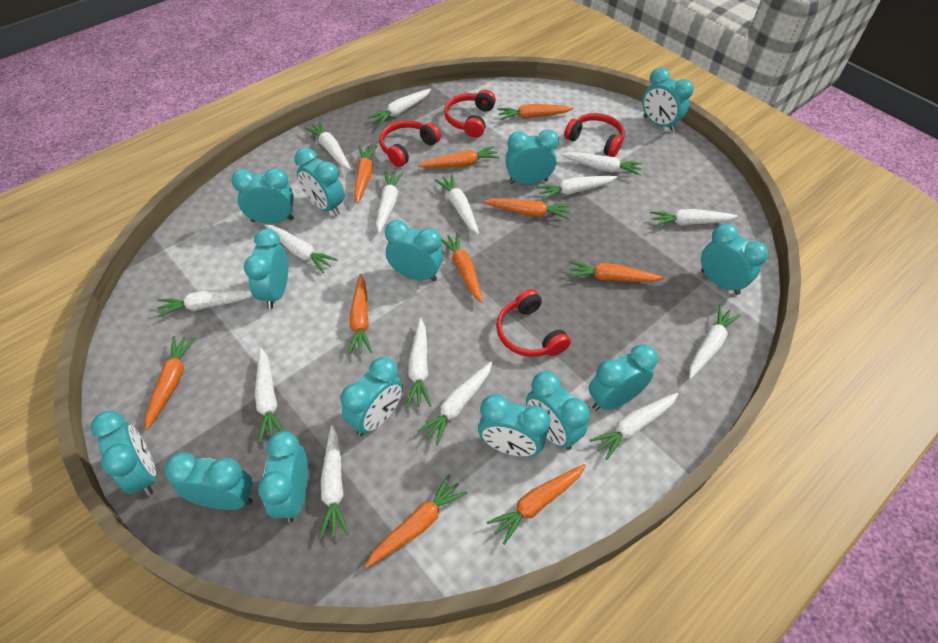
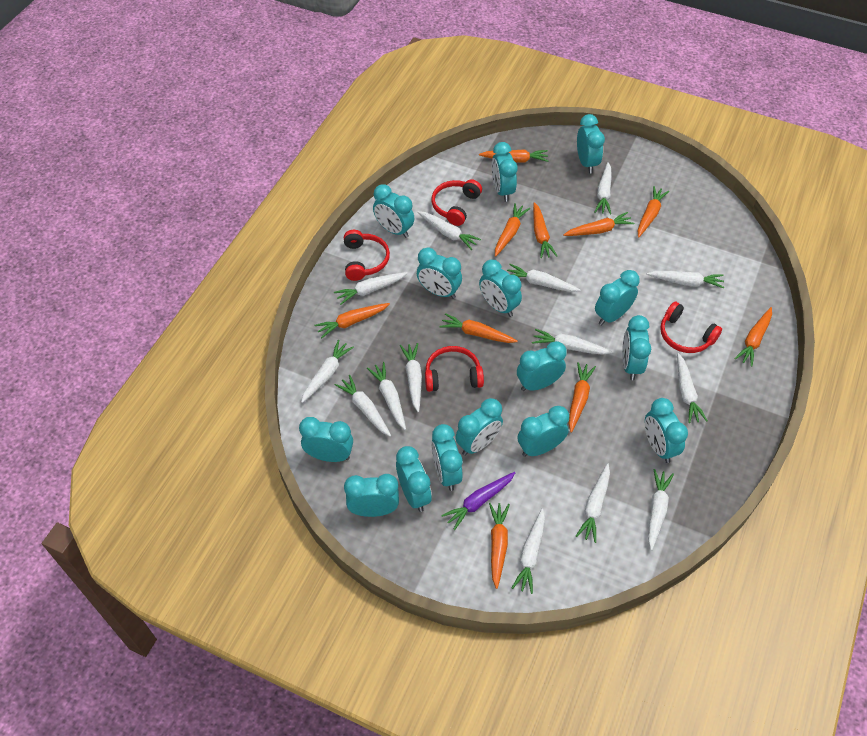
purple carrot: 0 -> 1
turquoise clock: 14 -> 15
white carrot: 15 -> 14

